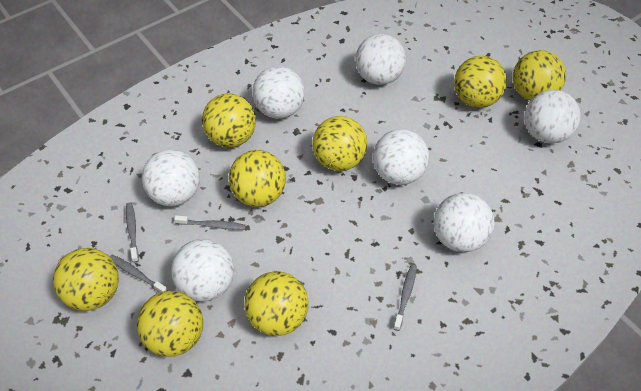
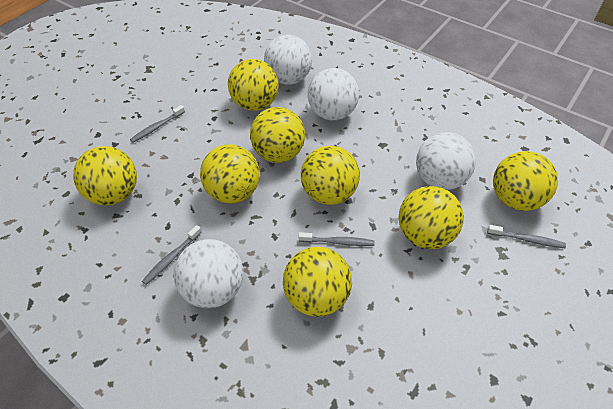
white ball: 7 -> 4

